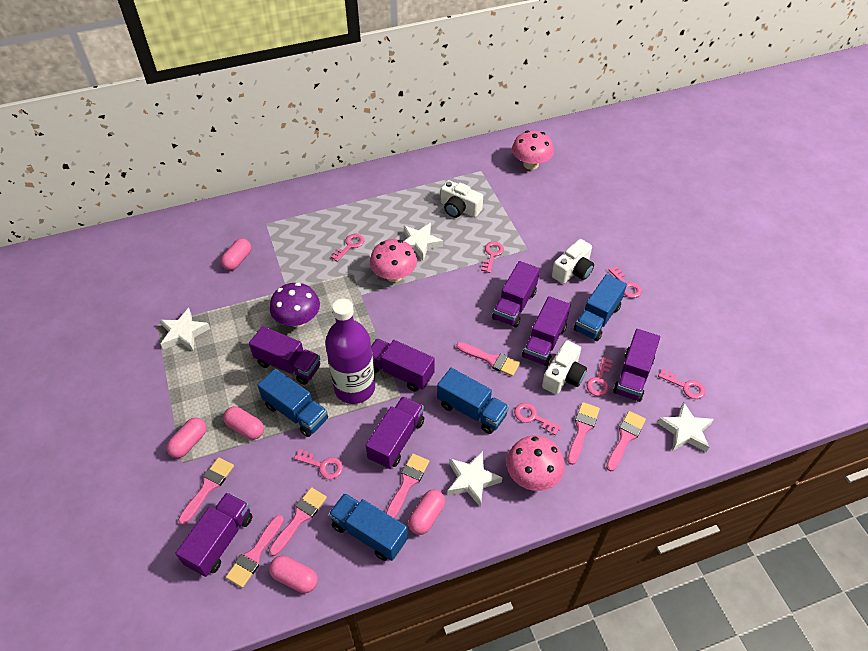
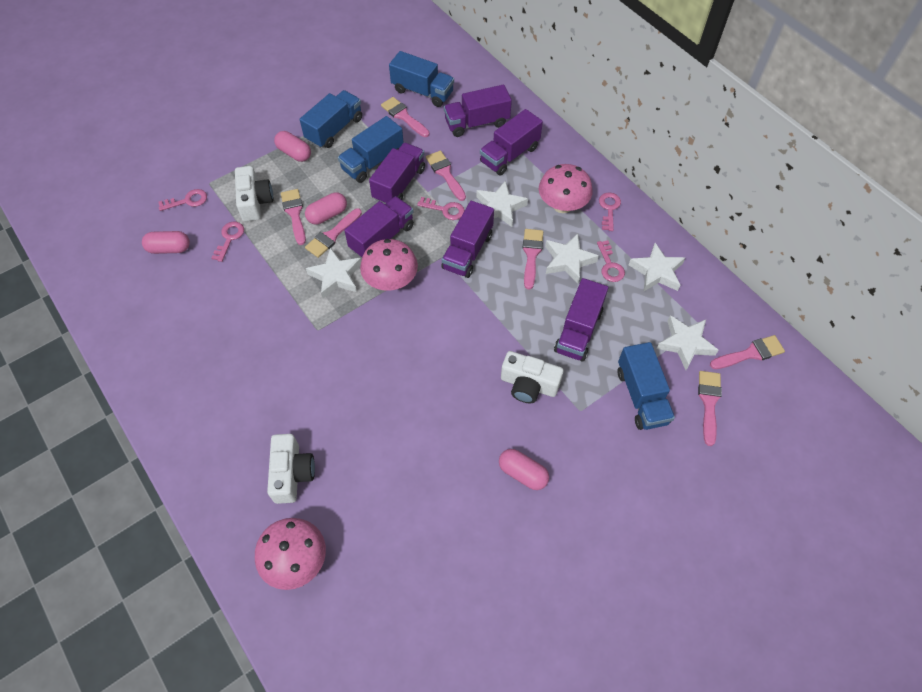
pink capsule: 5 -> 4
pink key: 7 -> 5
purple bottle: 1 -> 0
purple mushroom: 1 -> 0
purple truck: 7 -> 6
white star: 4 -> 5

